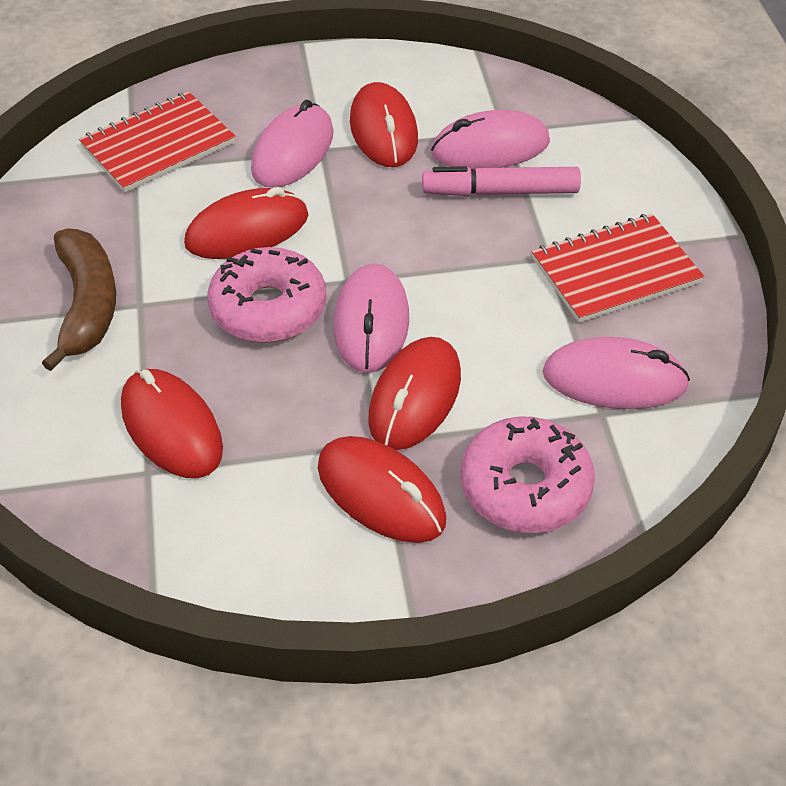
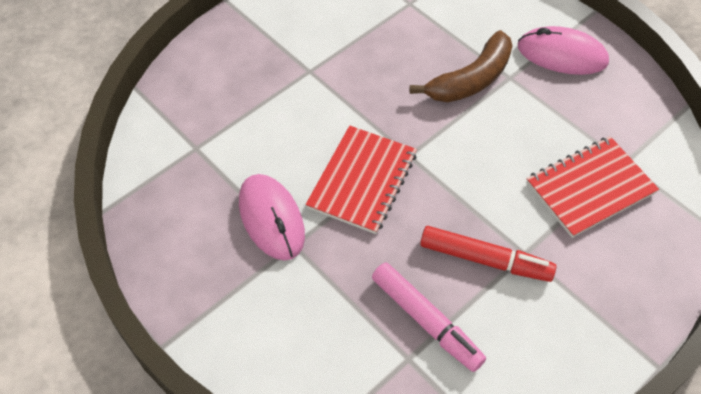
pink donut: 2 -> 0
pink mouse: 4 -> 2
red marker: 0 -> 1
red mouse: 5 -> 0

